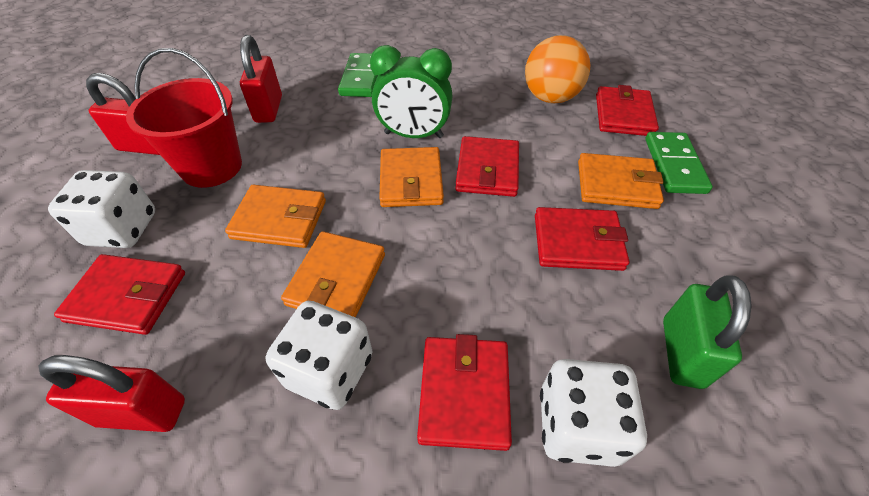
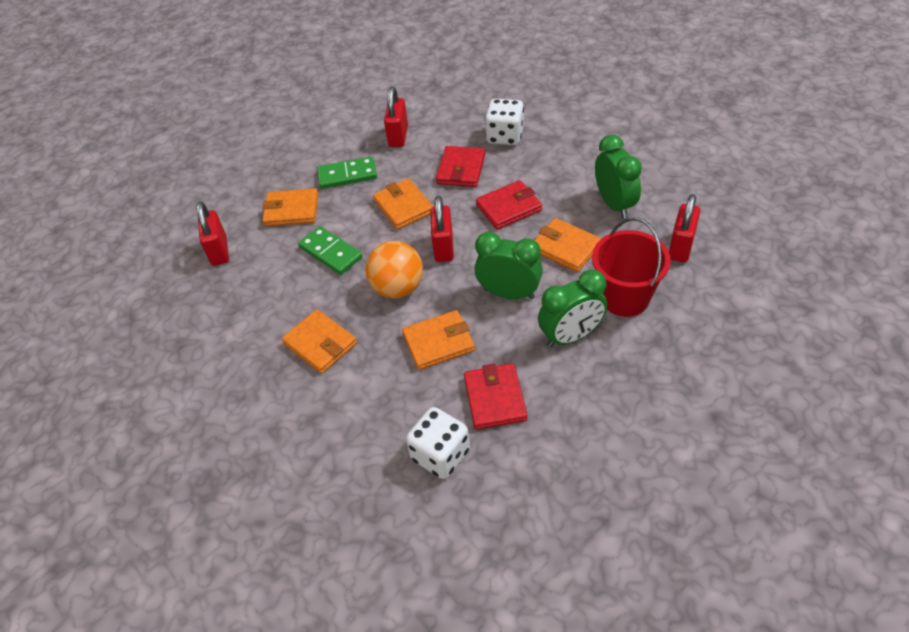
green clock: 1 -> 3
green padlock: 1 -> 0
orange wallet: 4 -> 5
red padlock: 3 -> 4
red wallet: 5 -> 3
white dice: 3 -> 2

